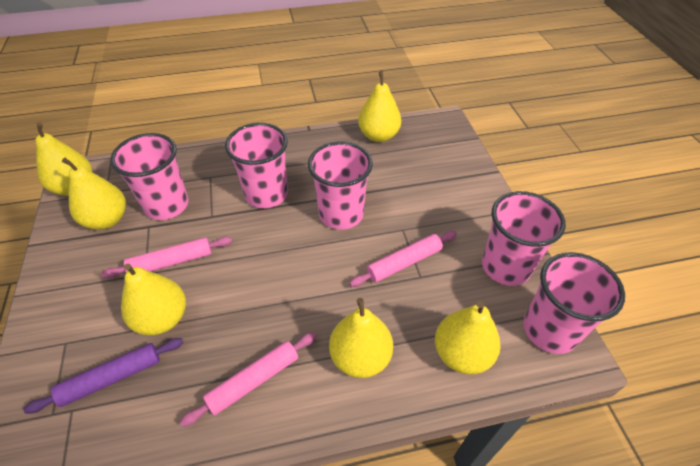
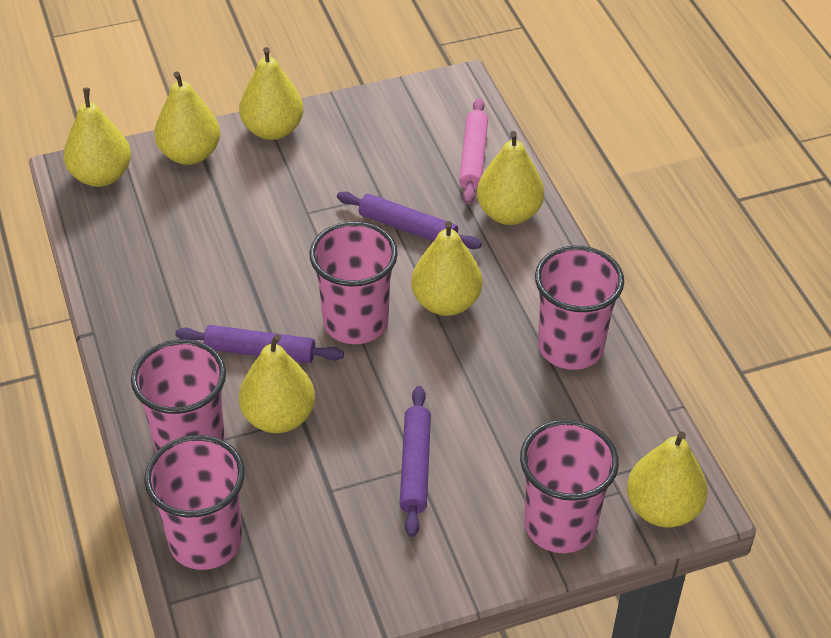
pink rolling pin: 3 -> 1
purple rolling pin: 1 -> 3
yellow pear: 6 -> 7

